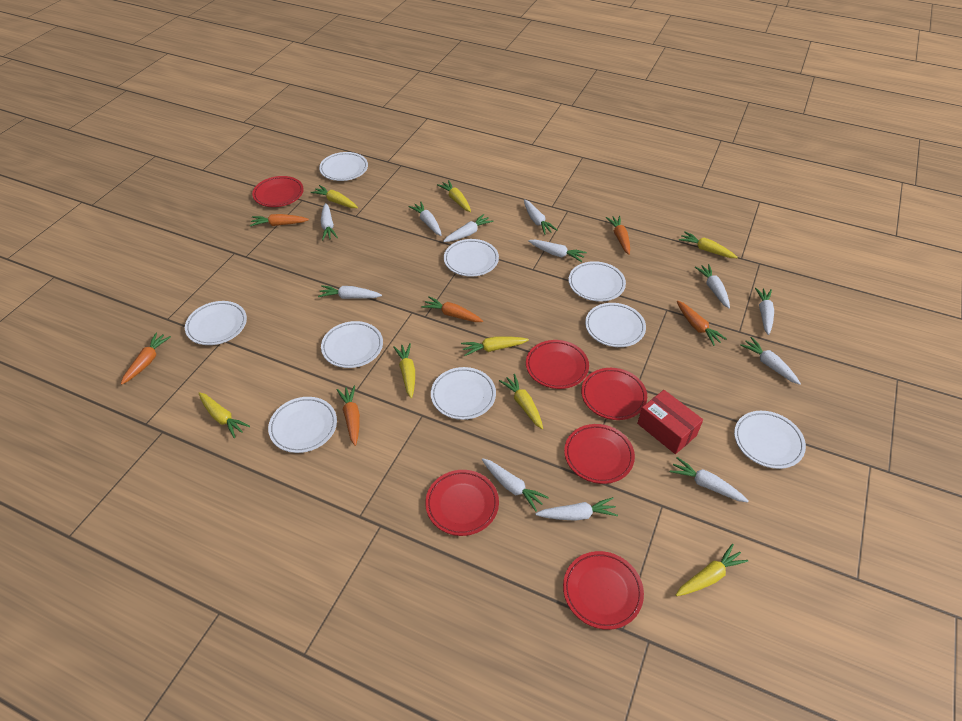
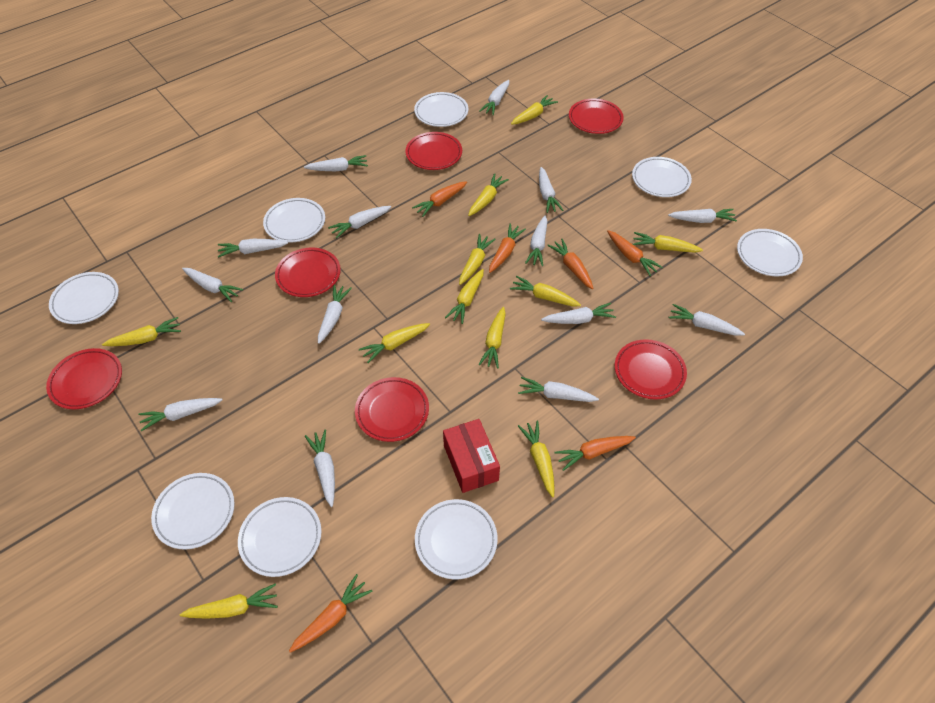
white carrot: 12 -> 14
white plate: 9 -> 8
yellow carrot: 8 -> 11

